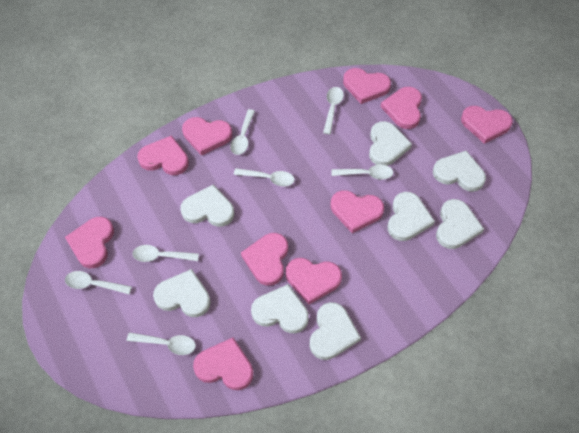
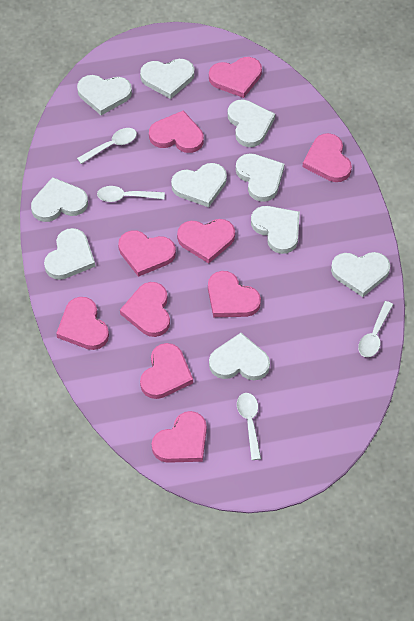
white heart: 8 -> 10
white spoon: 7 -> 4

